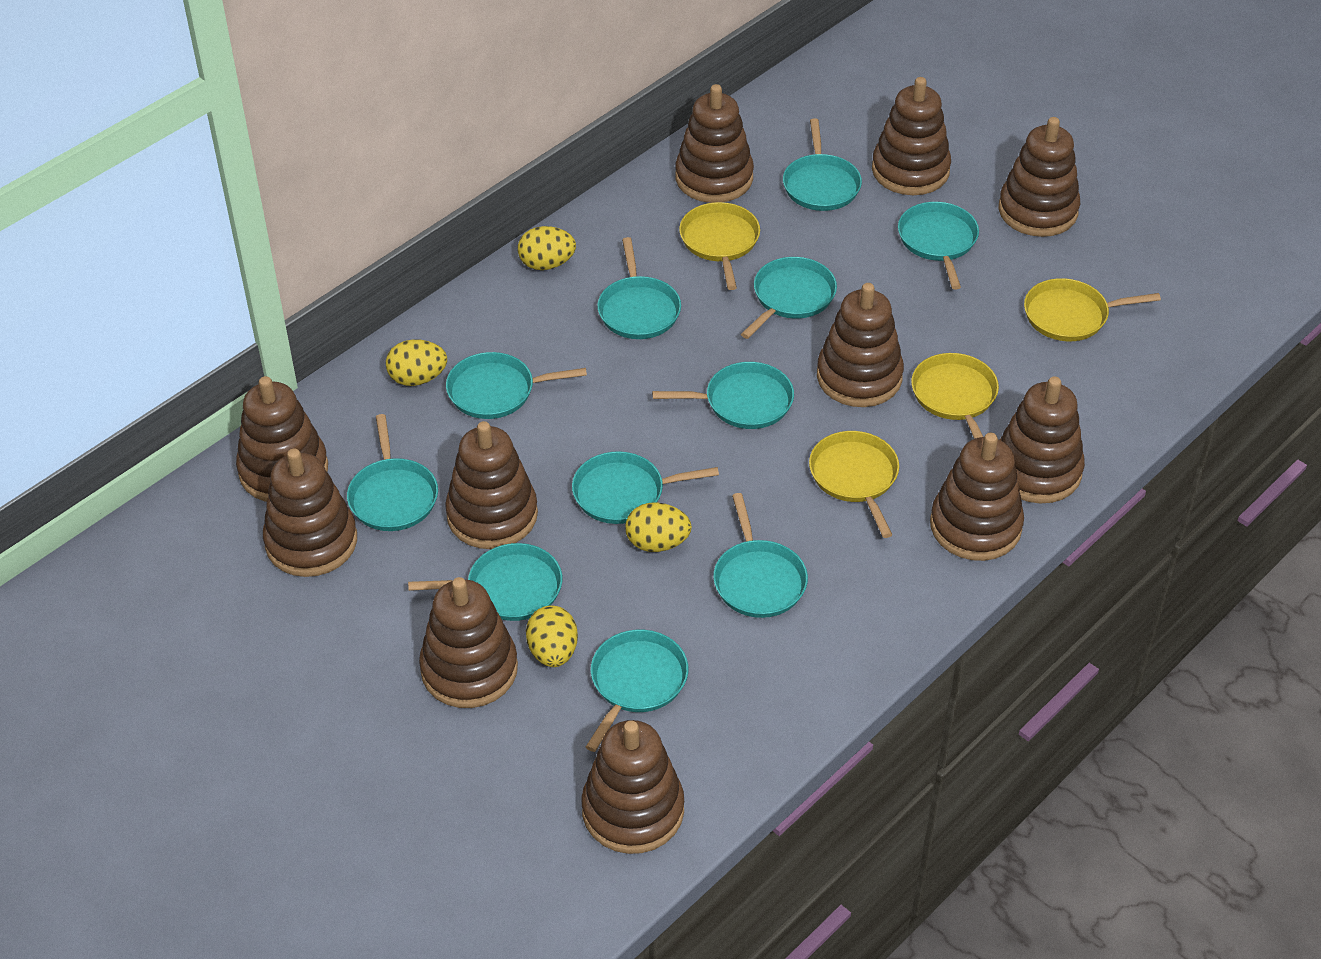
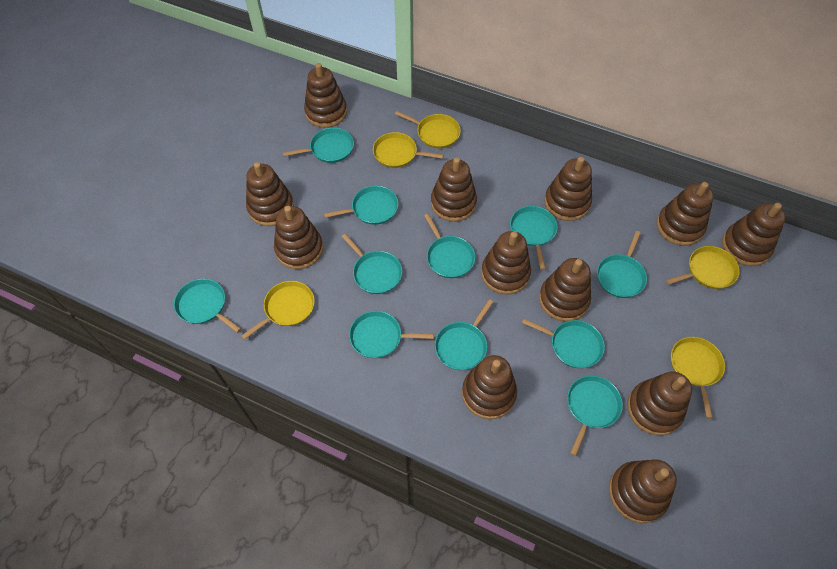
brown stacking toy: 11 -> 12
yellow egg: 4 -> 0
yellow pan: 4 -> 5

